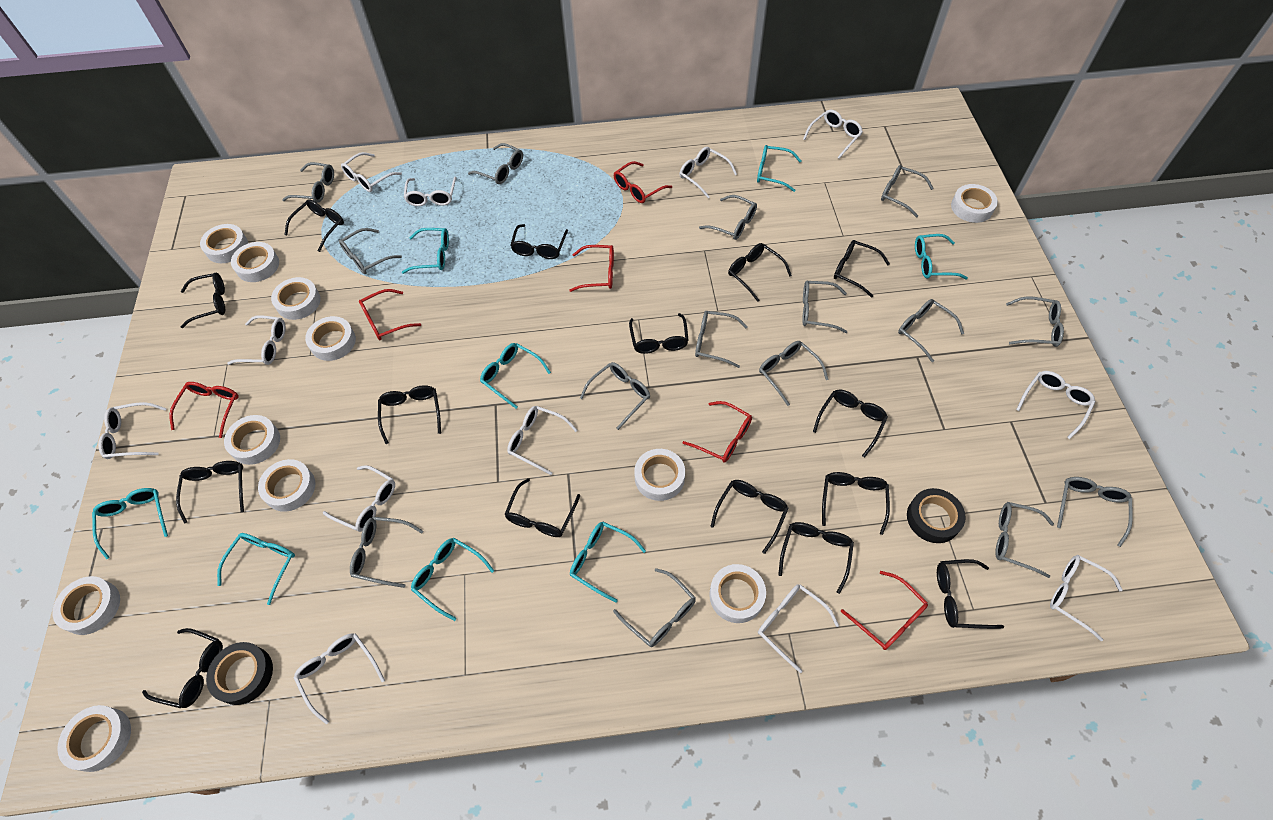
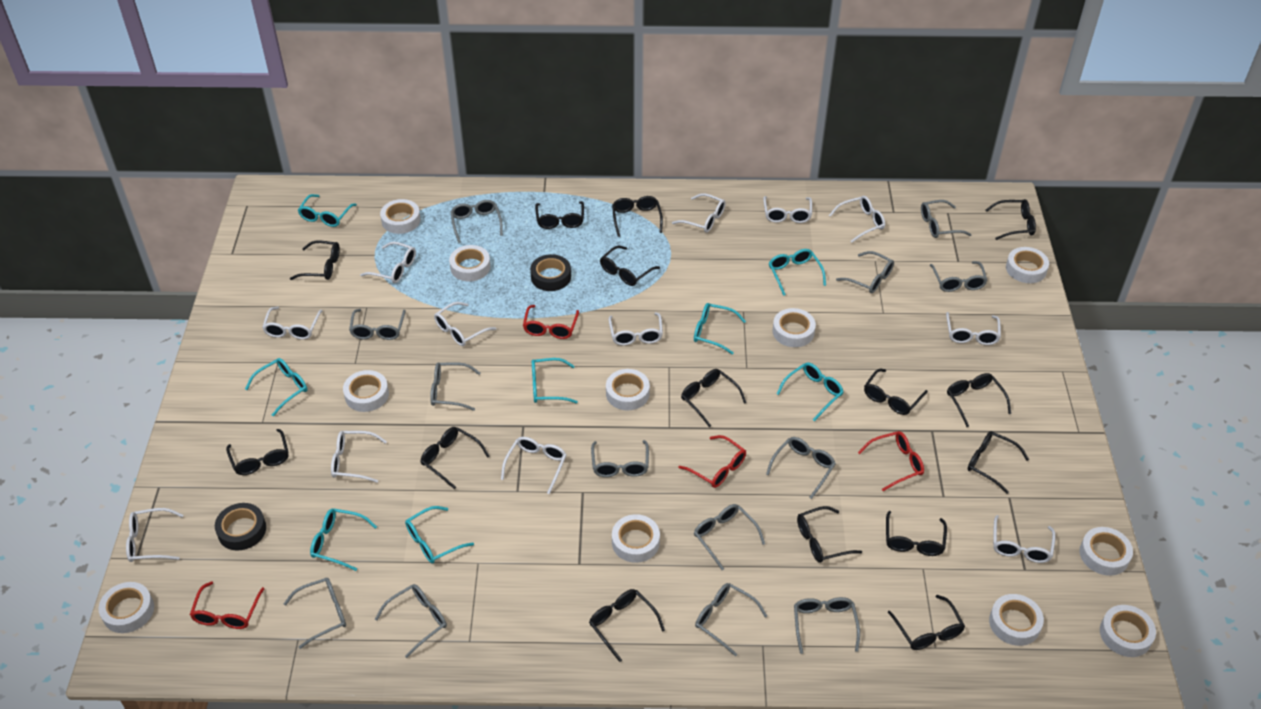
grey glasses: 15 -> 13
red glasses: 6 -> 4

